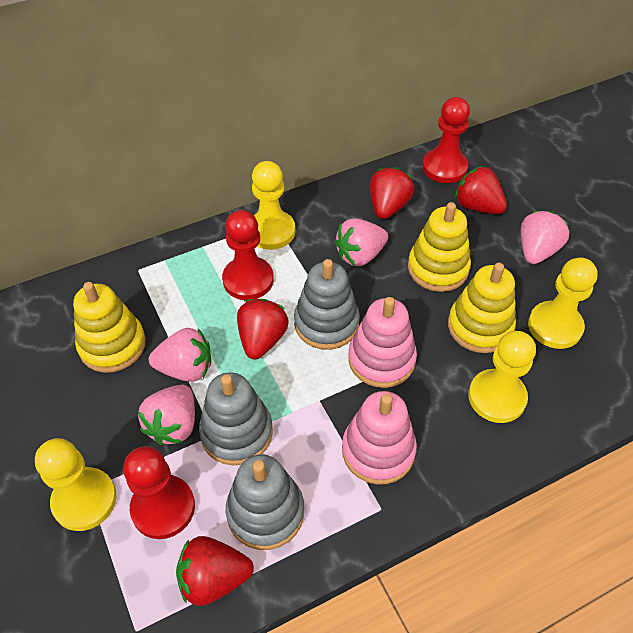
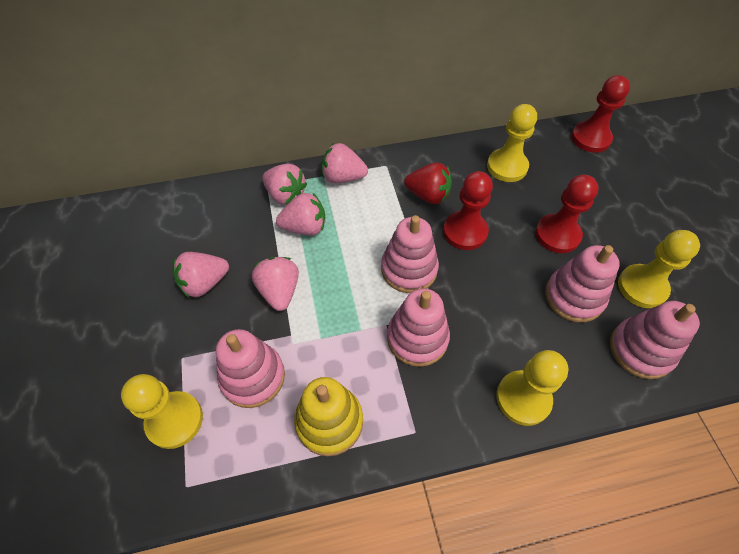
grey stacking toy: 3 -> 0
pink stacking toy: 2 -> 5
pink strawberry: 4 -> 5
red strawberry: 4 -> 1
yellow stacking toy: 3 -> 1

